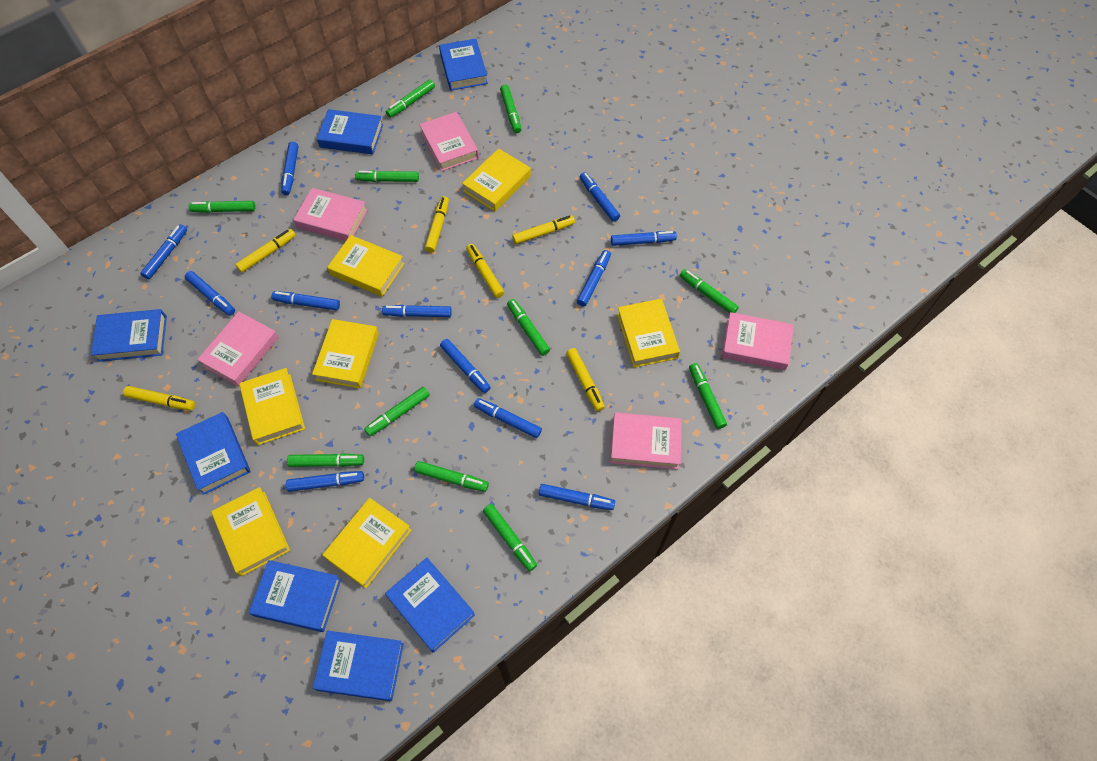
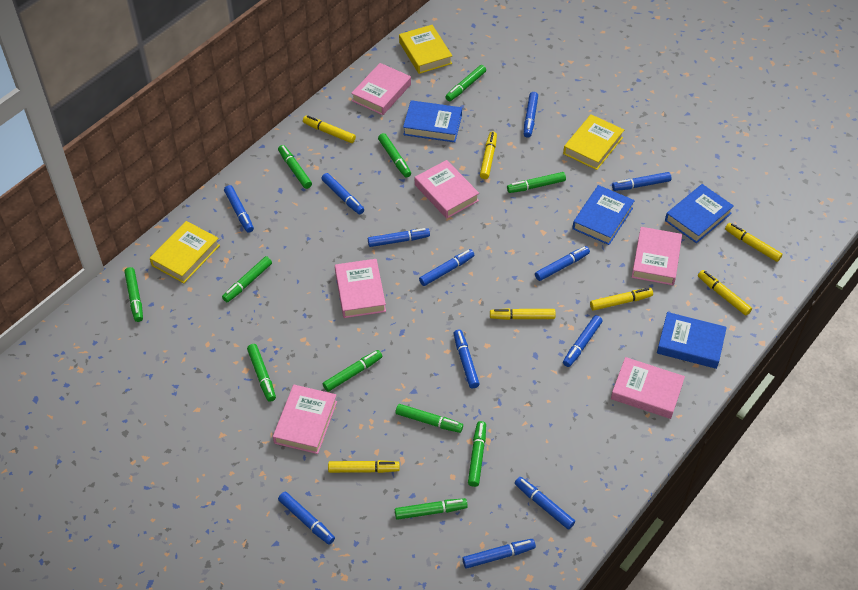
blue book: 7 -> 4
pink book: 5 -> 6
yellow book: 7 -> 3
yellow marker: 6 -> 7

